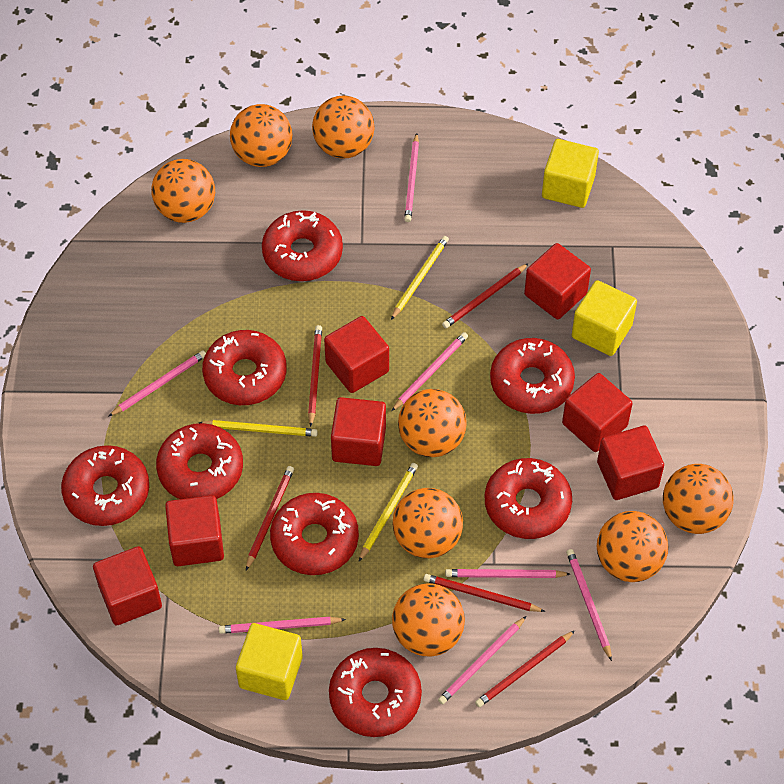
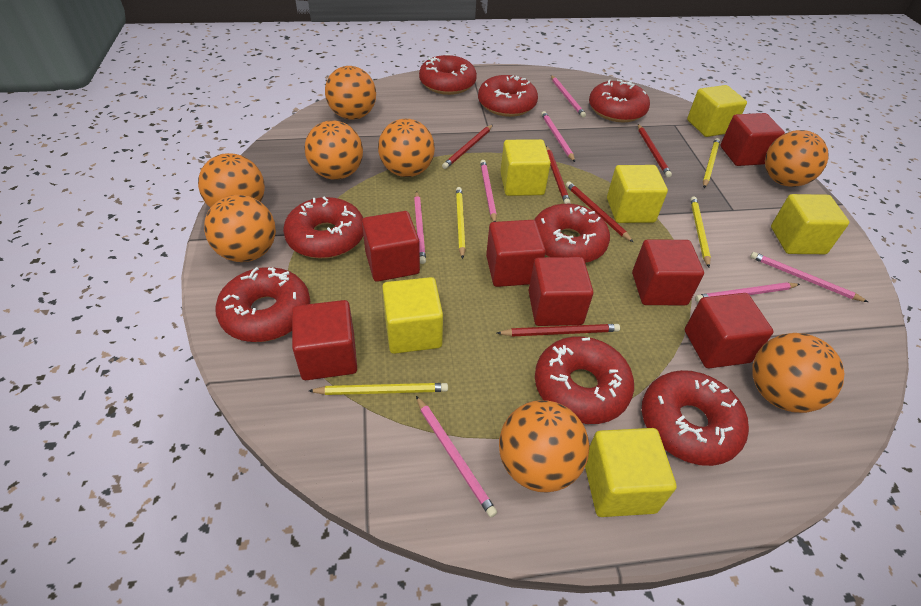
yellow cube: 3 -> 6
yellow pencil: 3 -> 4

